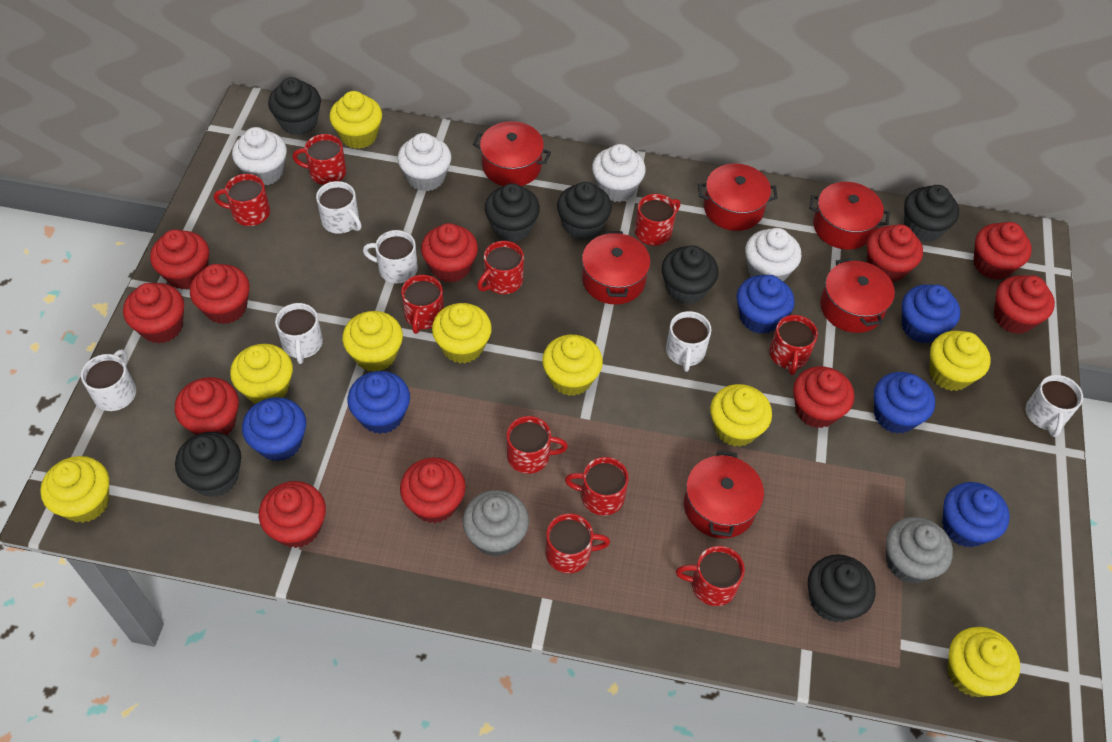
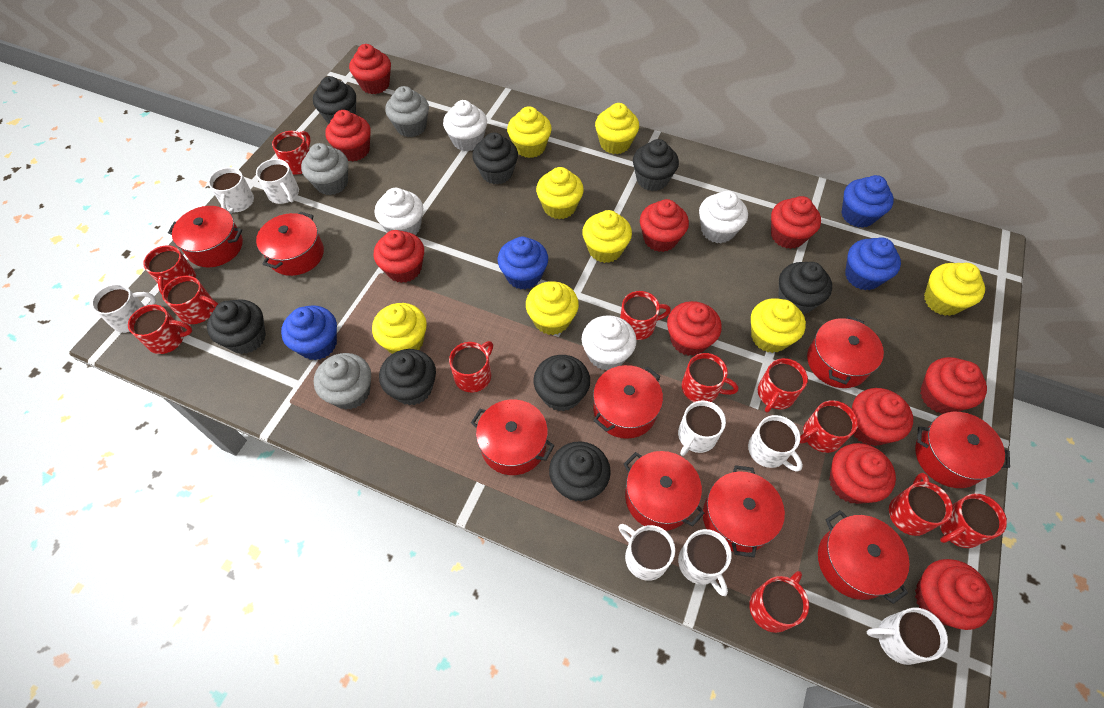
black cupcake: 7 -> 8
blue cupcake: 6 -> 4
grey cupcake: 2 -> 3
red cupcake: 11 -> 10
red mug: 10 -> 12
red pot: 6 -> 9
white mug: 6 -> 8
yellow cupcake: 9 -> 8

